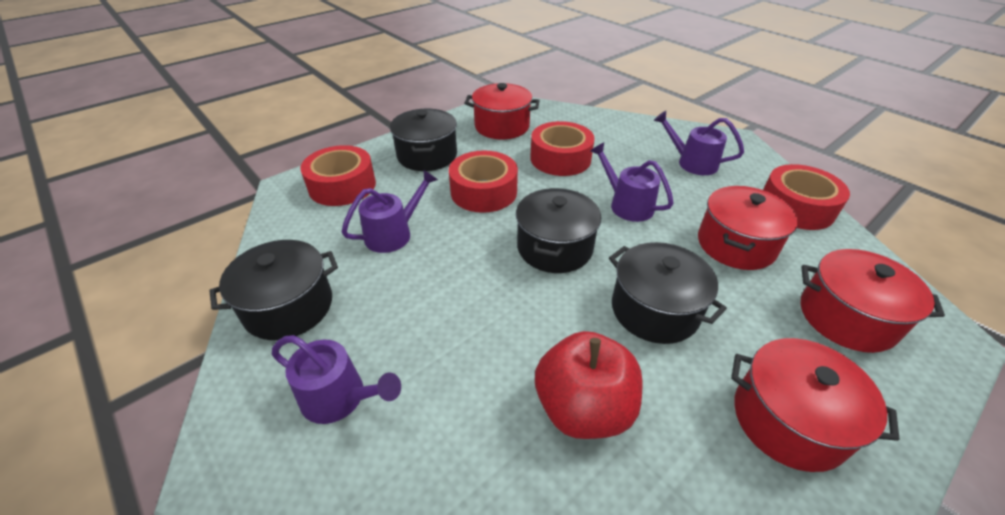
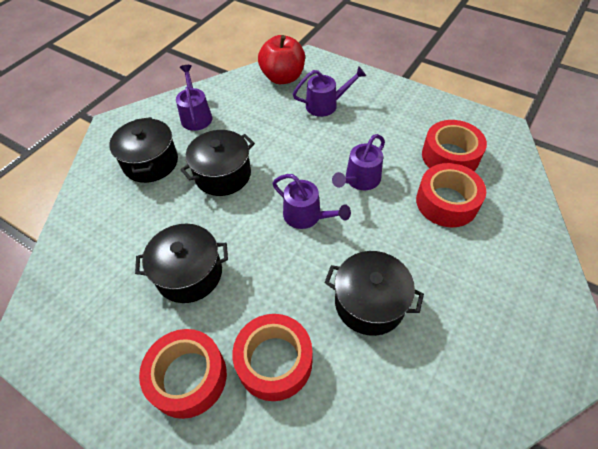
red pot: 4 -> 0

